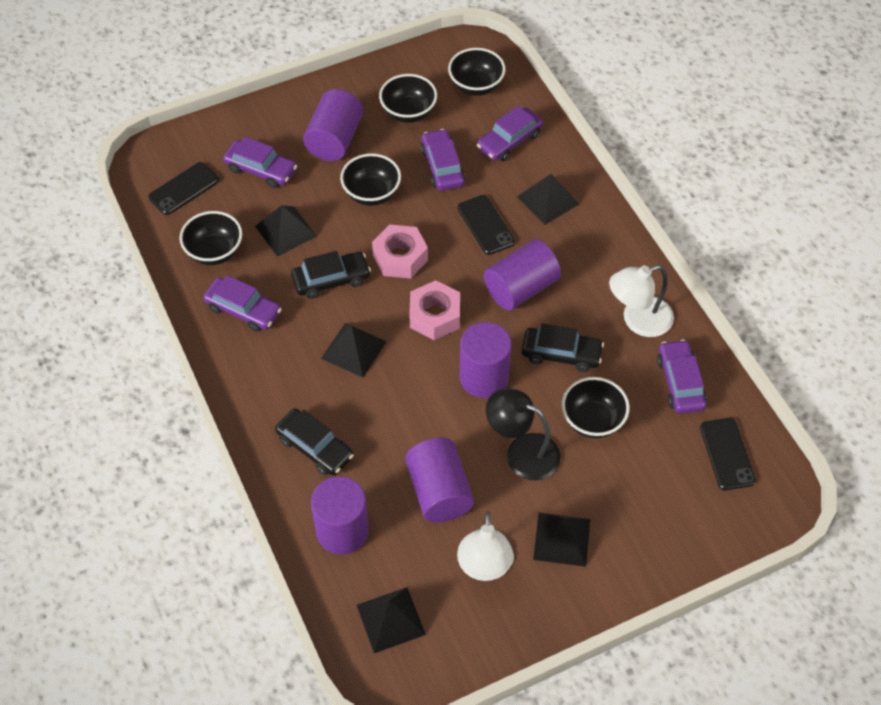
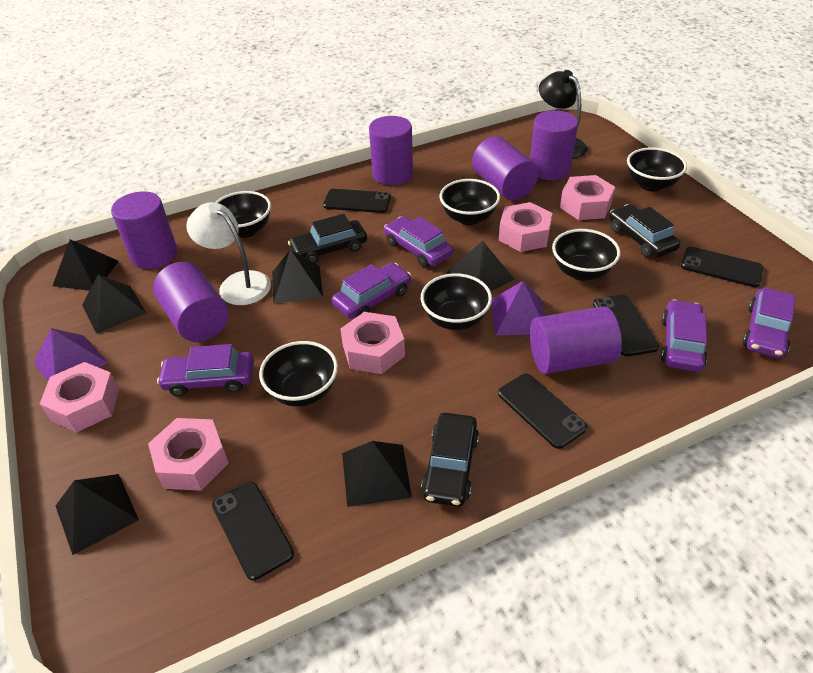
black bowl: 5 -> 6
black phone: 3 -> 5
black pyramid: 5 -> 6
pink nut: 2 -> 5
purple cylinder: 5 -> 6
purple pyramid: 0 -> 2
white lamp: 2 -> 1

